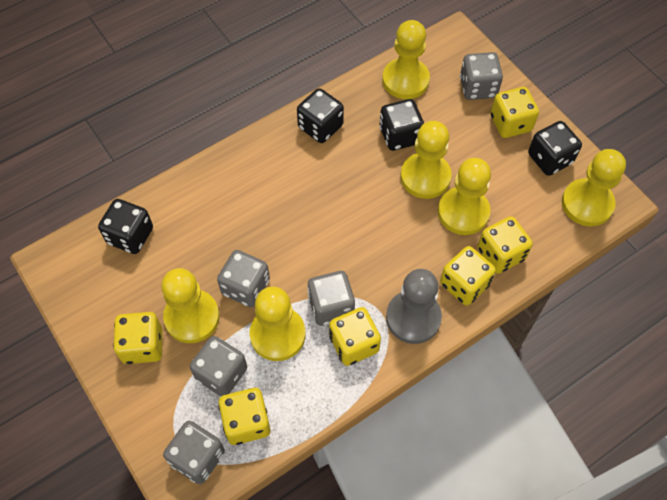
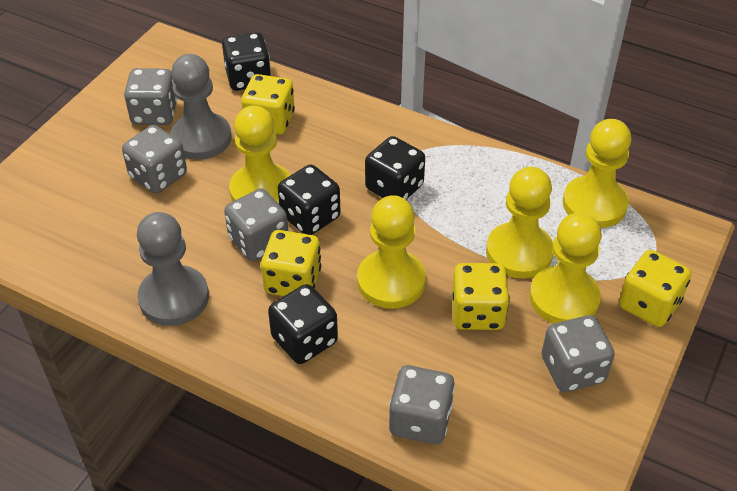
grey pawn: 1 -> 2
yellow dice: 6 -> 4
yellow pawn: 6 -> 5

